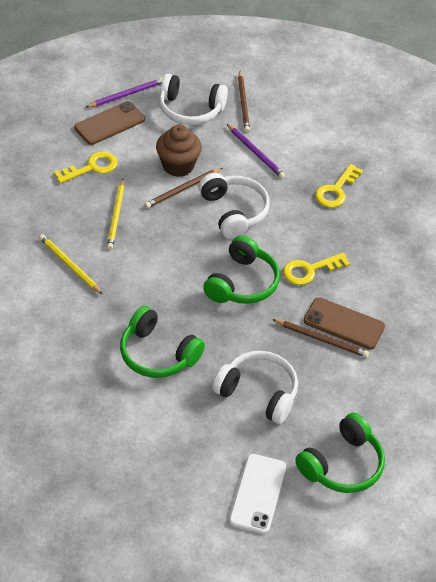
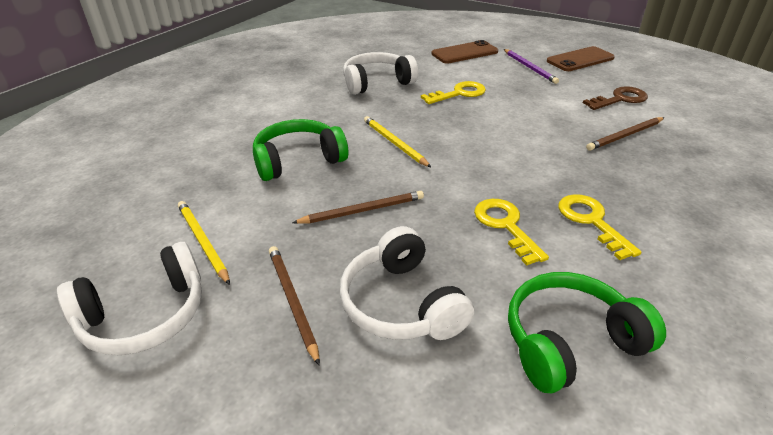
brown cupcake: 1 -> 0
brown key: 0 -> 1
green headphones: 3 -> 2
purple pencil: 2 -> 1
white phone: 1 -> 0

